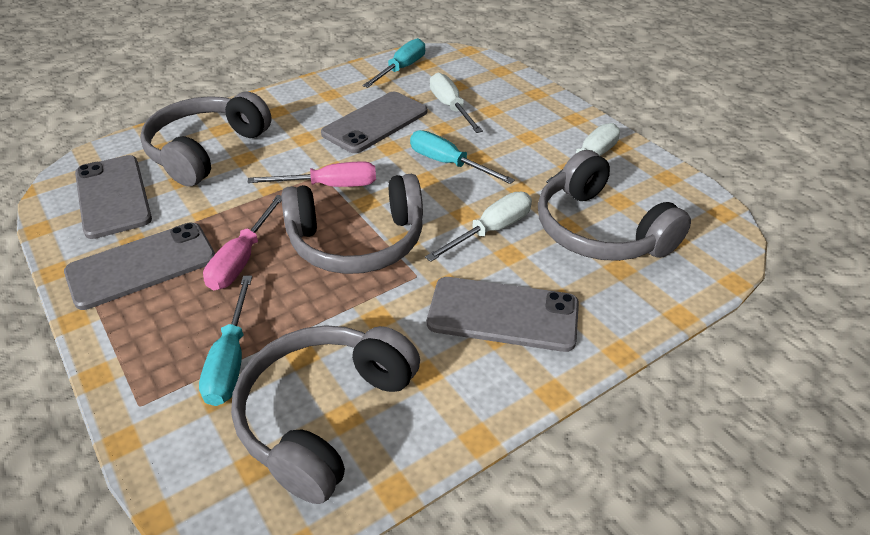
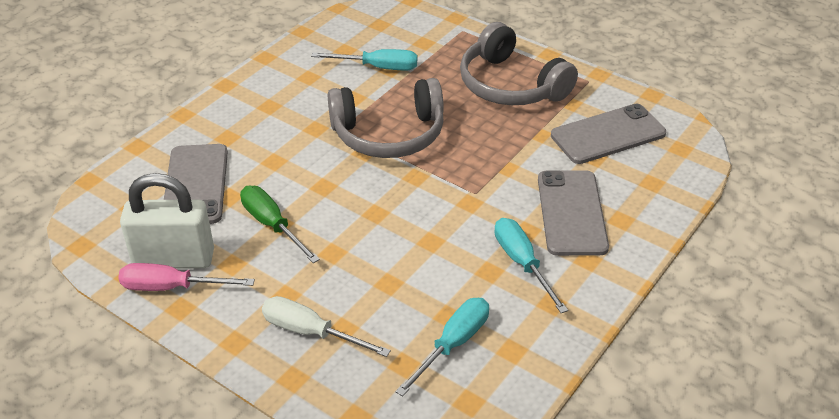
green screwdriver: 0 -> 1
grey headphones: 4 -> 2
grey phone: 4 -> 3
pink screwdriver: 2 -> 1
white padlock: 0 -> 1
white screwdriver: 3 -> 1

